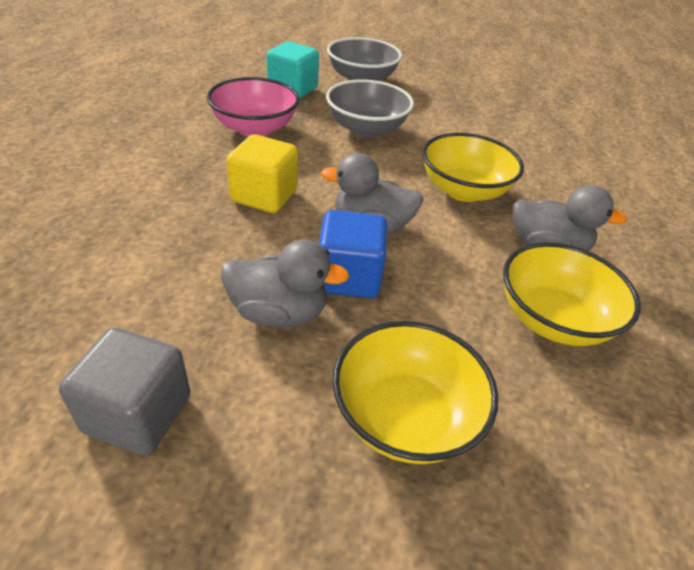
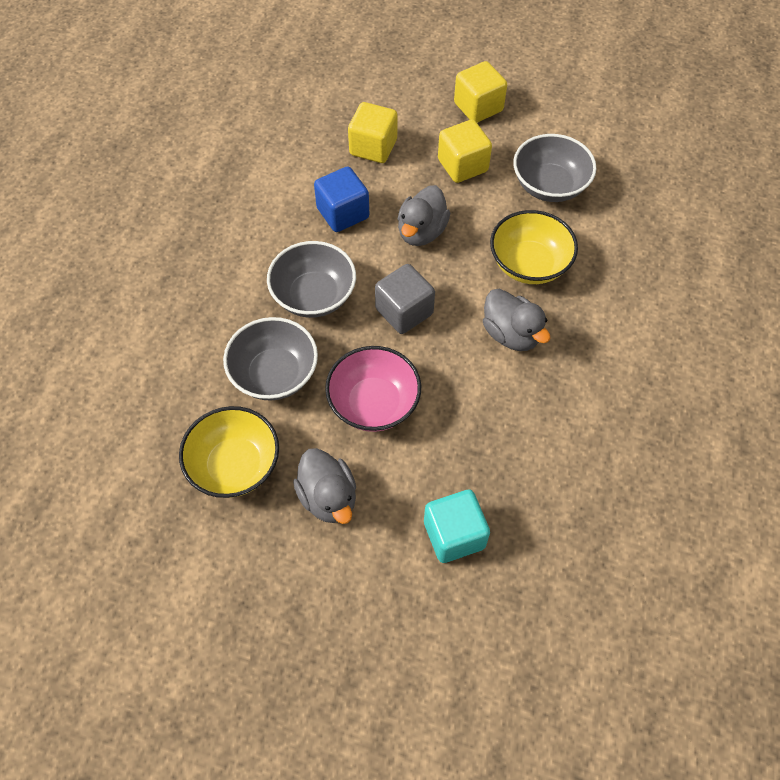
grey bowl: 2 -> 3
yellow bowl: 3 -> 2
yellow cube: 1 -> 3

